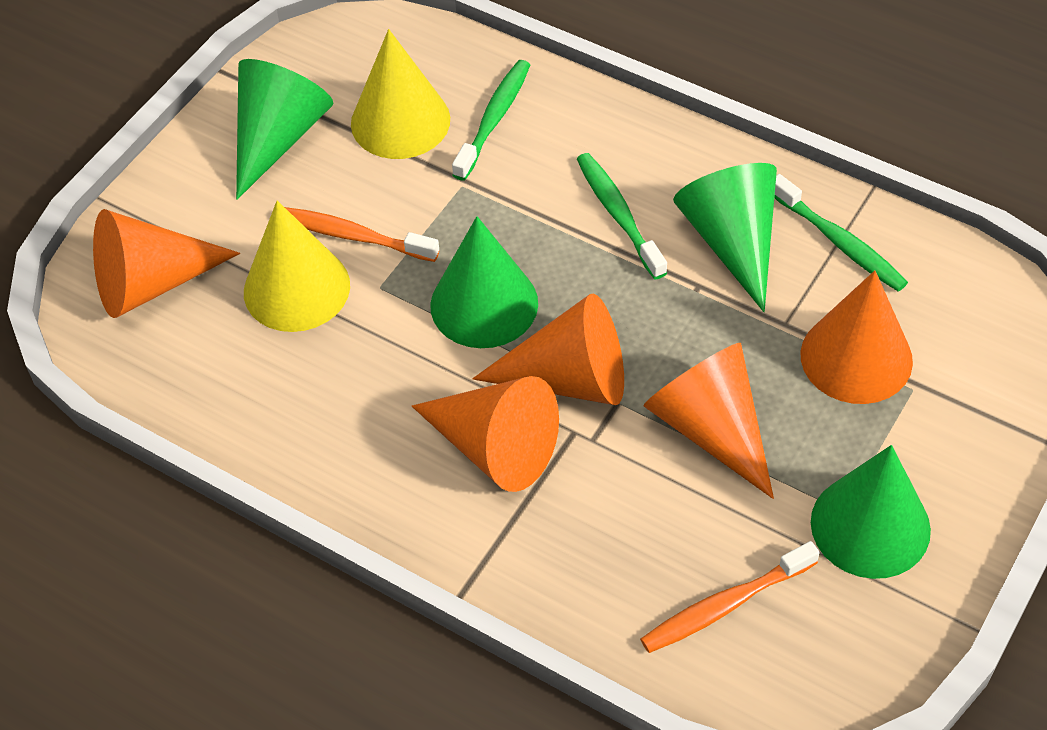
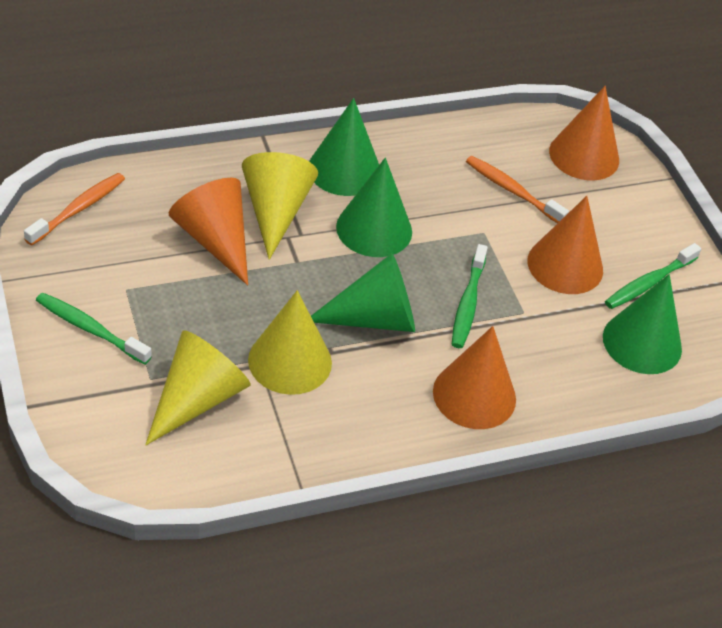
orange cone: 5 -> 4
yellow cone: 2 -> 3

